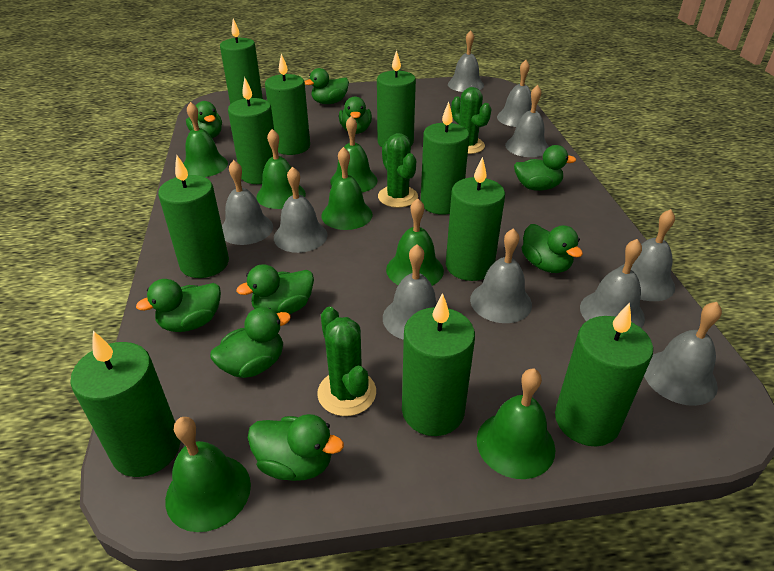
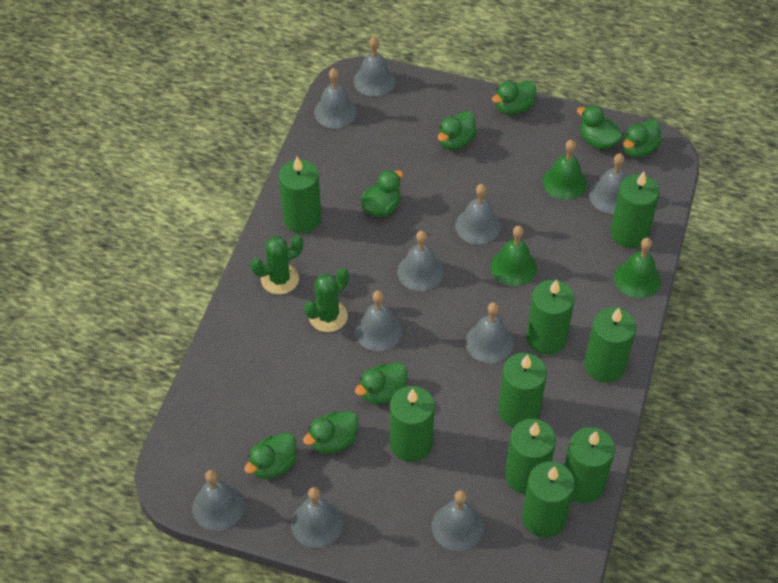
green bell: 7 -> 3
green cactus: 3 -> 2
green candle: 10 -> 9
green duck: 9 -> 8

